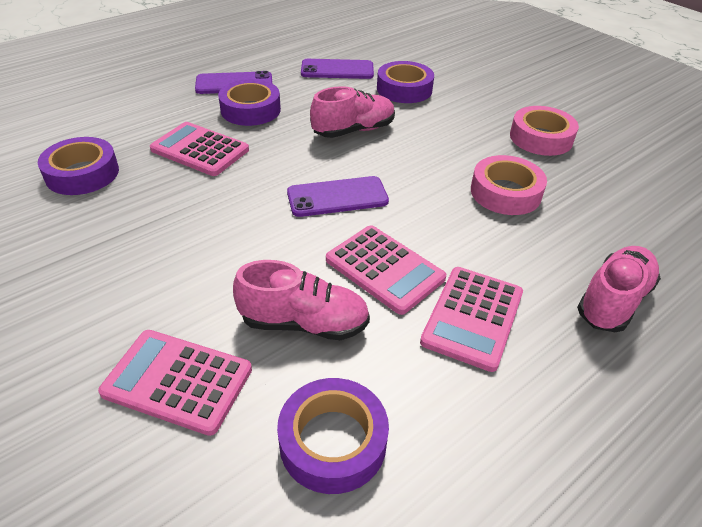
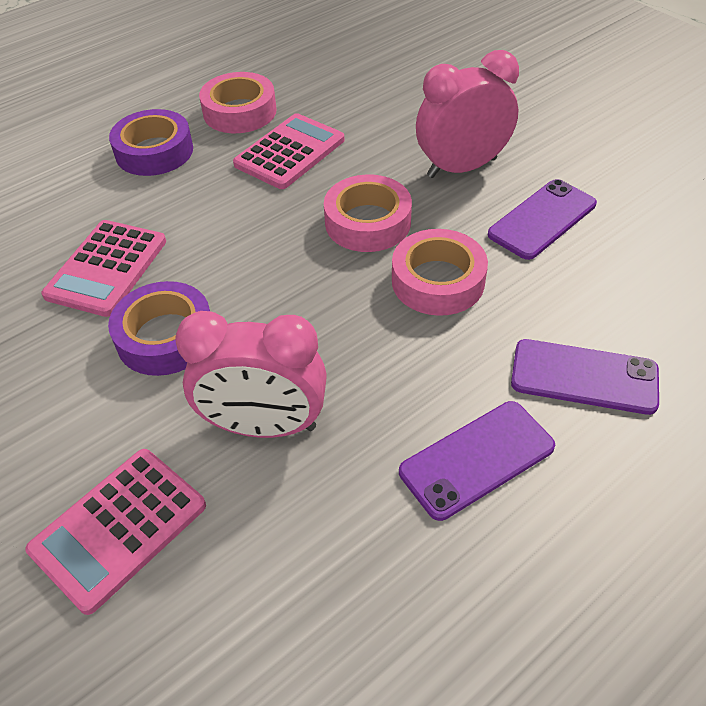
pink calculator: 4 -> 3
pink clock: 0 -> 2
pink shoe: 3 -> 0
pink tape: 2 -> 3
purple tape: 4 -> 2

